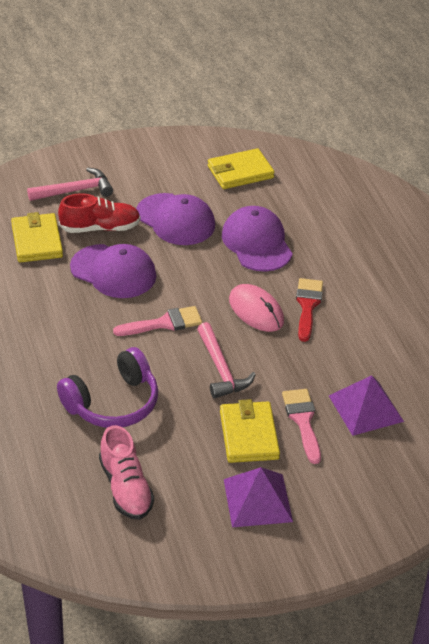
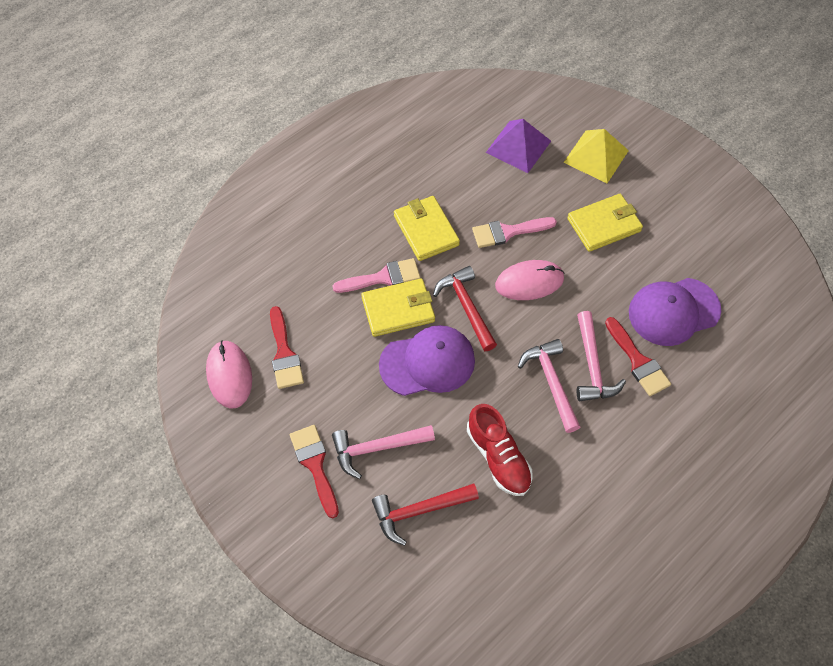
pink hammer: 2 -> 3
pink mouse: 1 -> 2
pink shoe: 1 -> 0
purple cap: 3 -> 2
purple headphones: 1 -> 0
purple pyramid: 2 -> 1
red brush: 1 -> 3
red hammer: 0 -> 2
yellow pyramid: 0 -> 1

